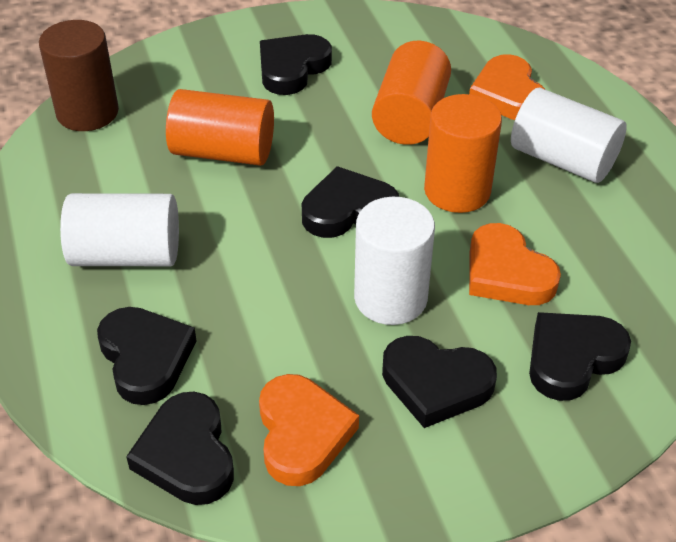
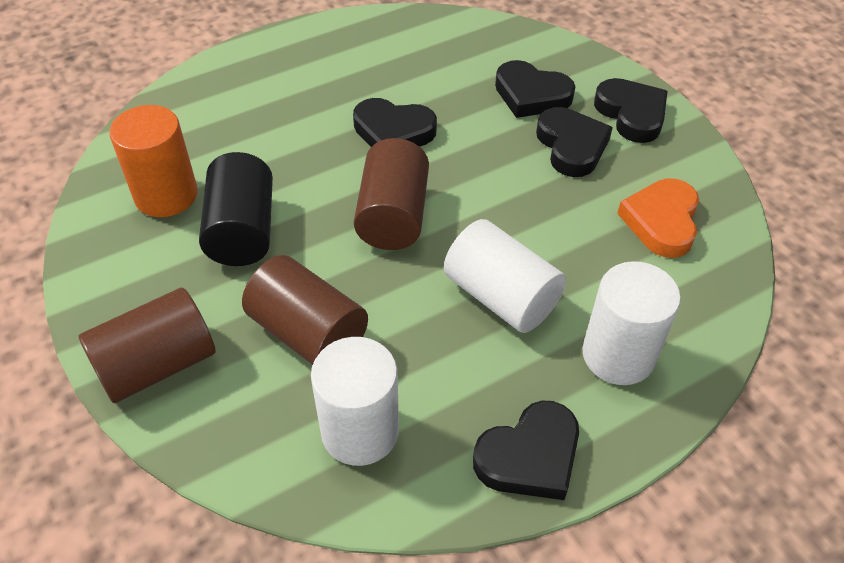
black cylinder: 0 -> 1
black heart: 6 -> 5
brown cylinder: 1 -> 3
orange cylinder: 3 -> 1
orange heart: 3 -> 1

